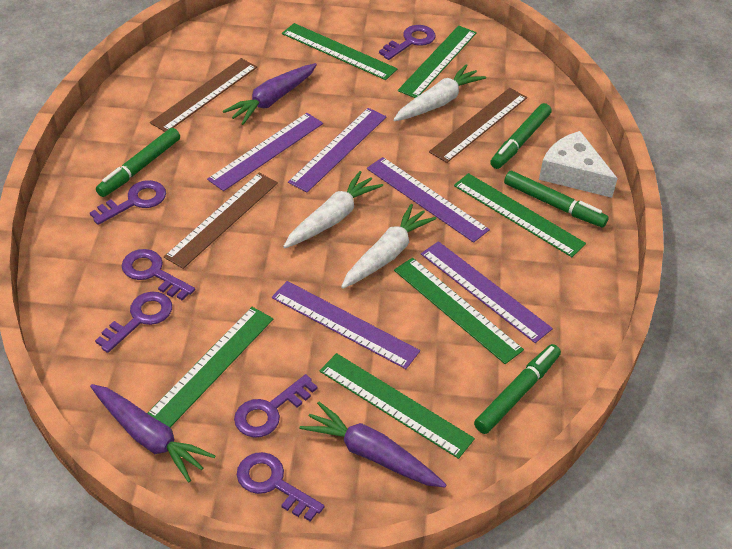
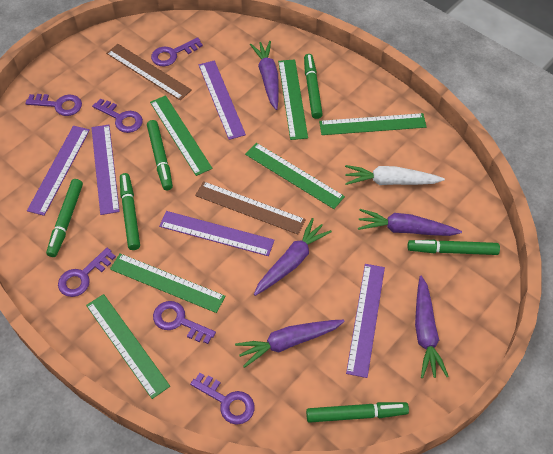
brown ruler: 3 -> 2
green marker: 4 -> 6
purple carrot: 3 -> 5
white carrot: 3 -> 1
white cheese: 1 -> 0

